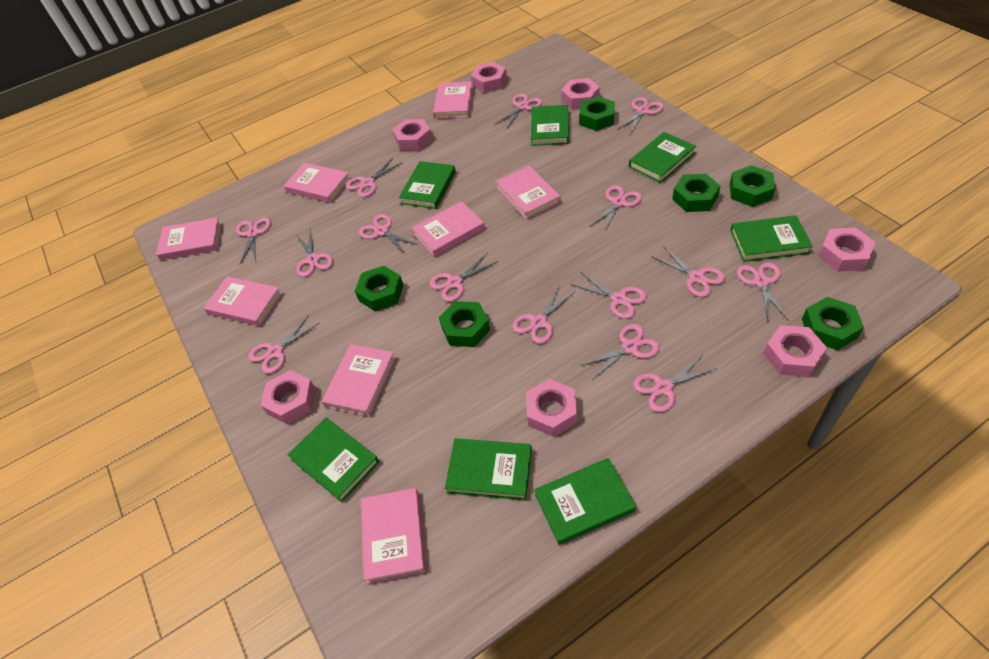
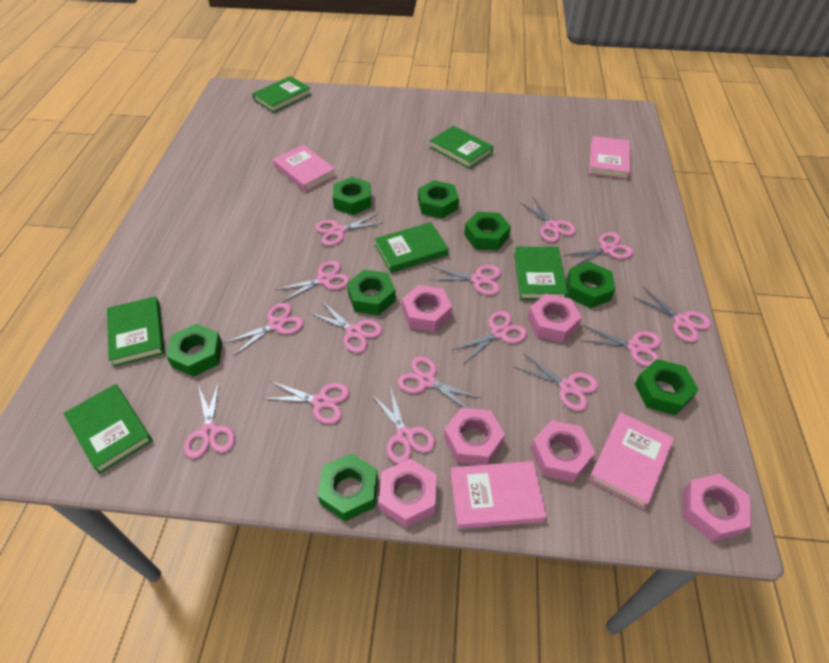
green book: 7 -> 6
green nut: 6 -> 8
pink book: 8 -> 4
pink nut: 7 -> 6

